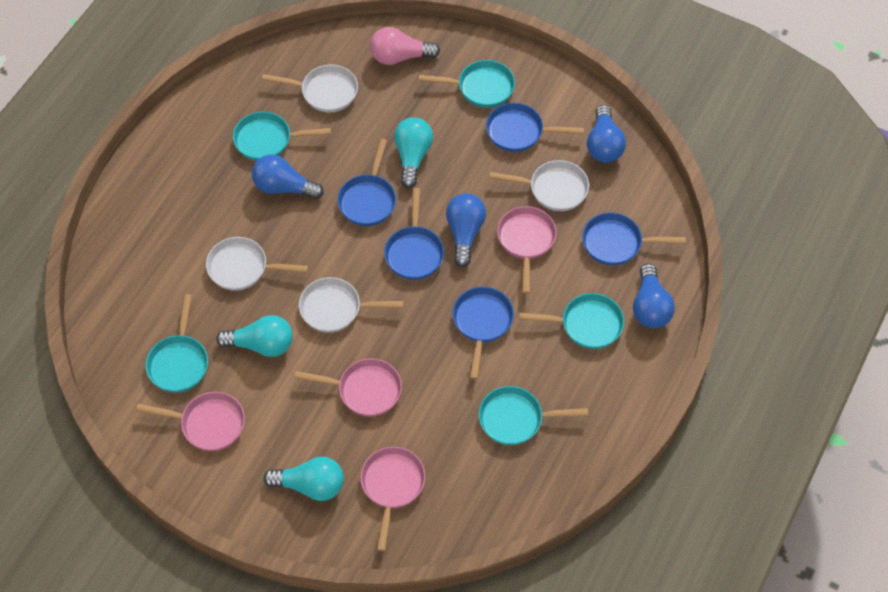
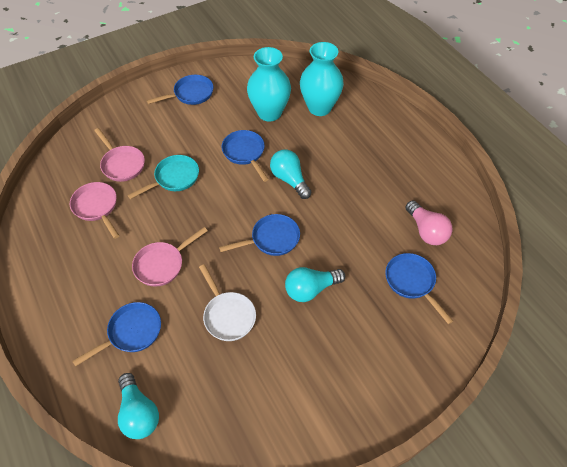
blue light bulb: 4 -> 0
pink pan: 4 -> 3
turquoise pan: 5 -> 1
turquoise vase: 0 -> 2
white pan: 4 -> 1

